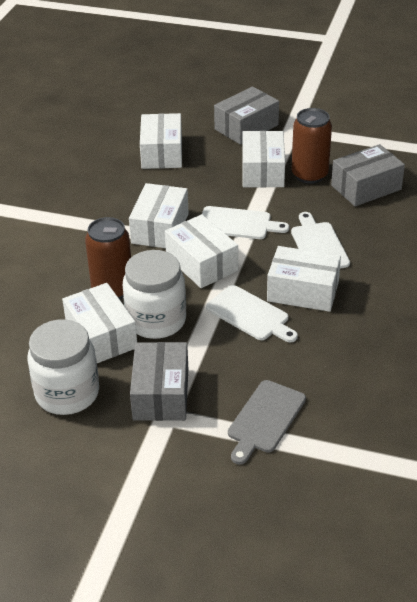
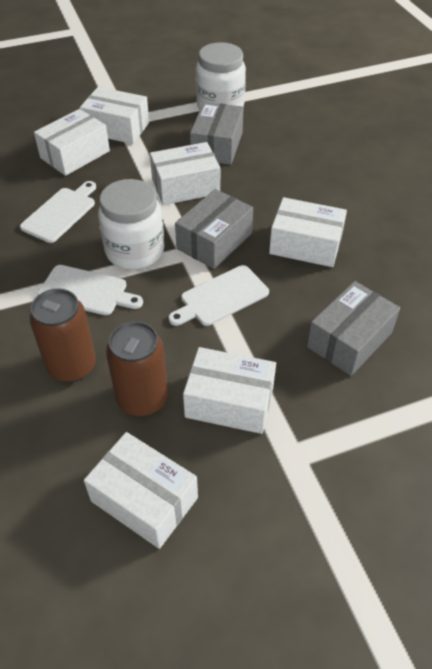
grey cutting board: 1 -> 0

